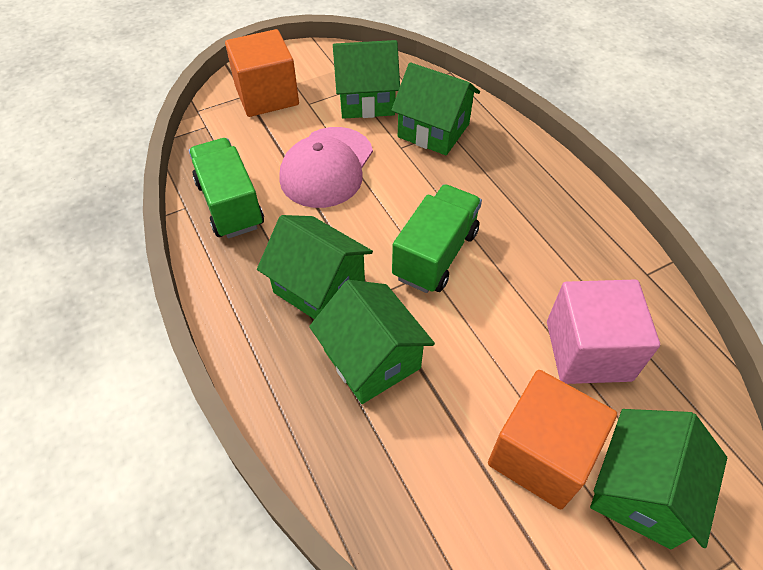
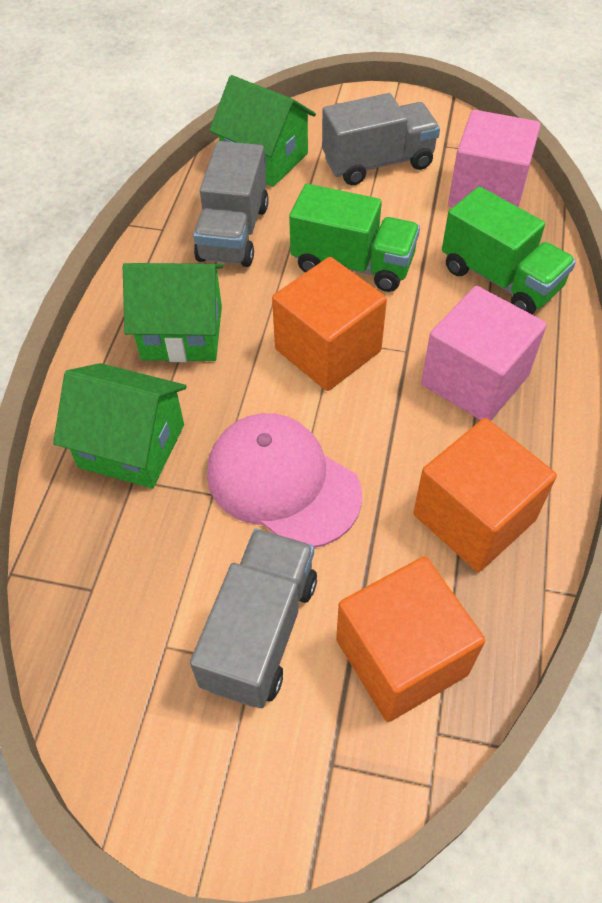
green house: 5 -> 3
grey truck: 0 -> 3
orange cube: 2 -> 3
pink cube: 1 -> 2

